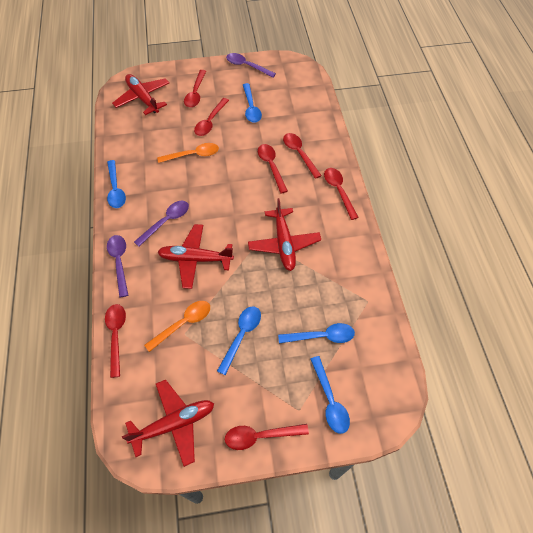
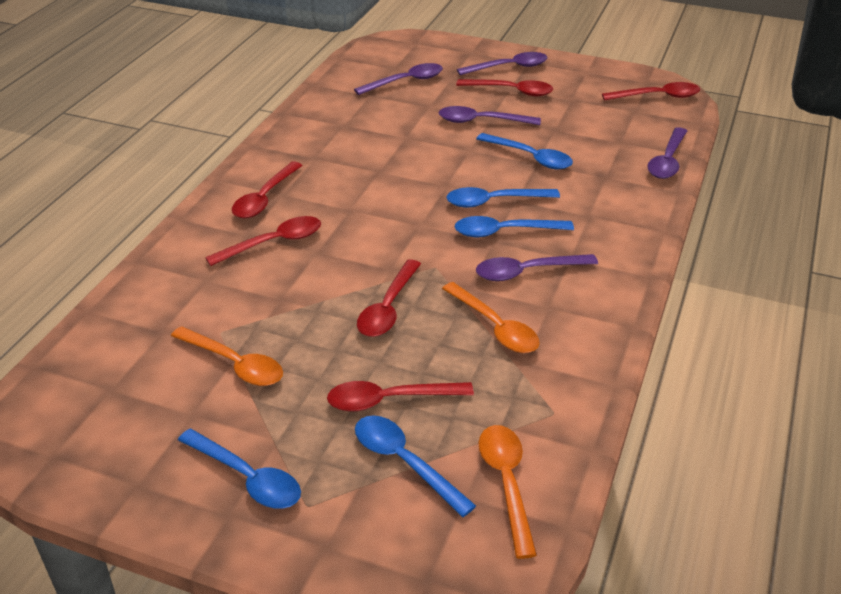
orange spoon: 2 -> 3
purple spoon: 3 -> 5
red plane: 4 -> 0
red spoon: 7 -> 6

